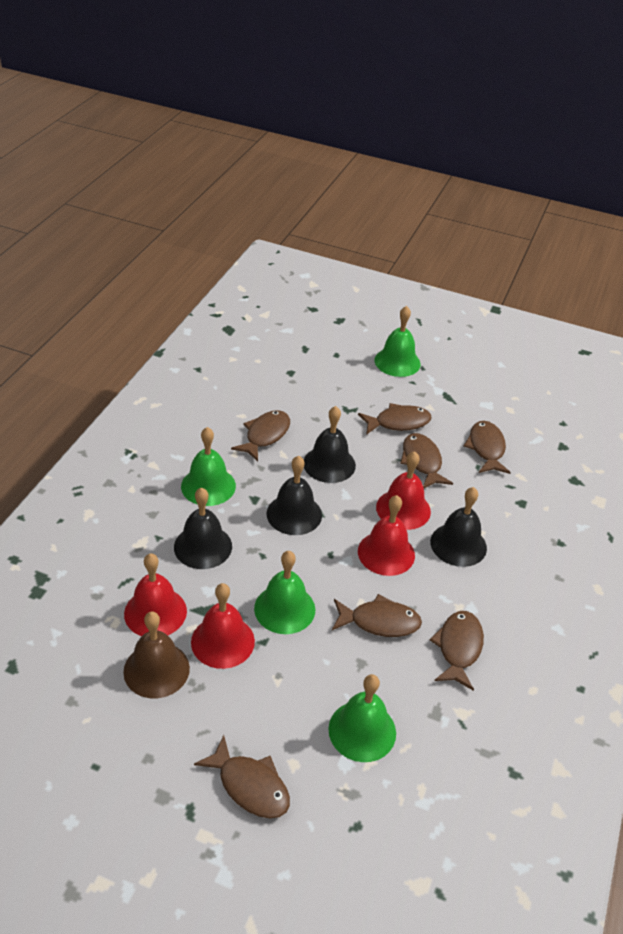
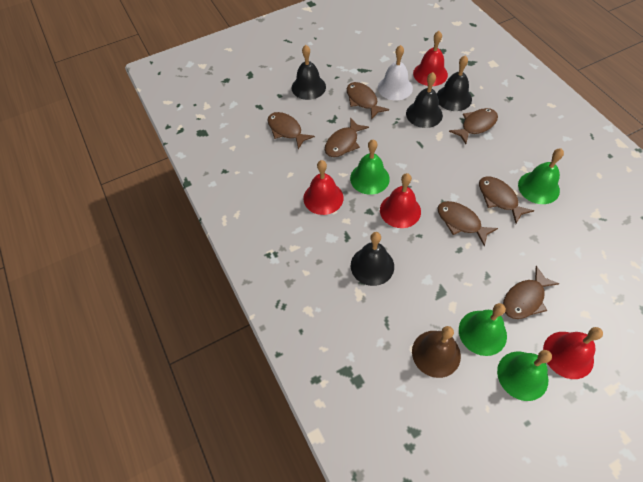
white bell: 0 -> 1

